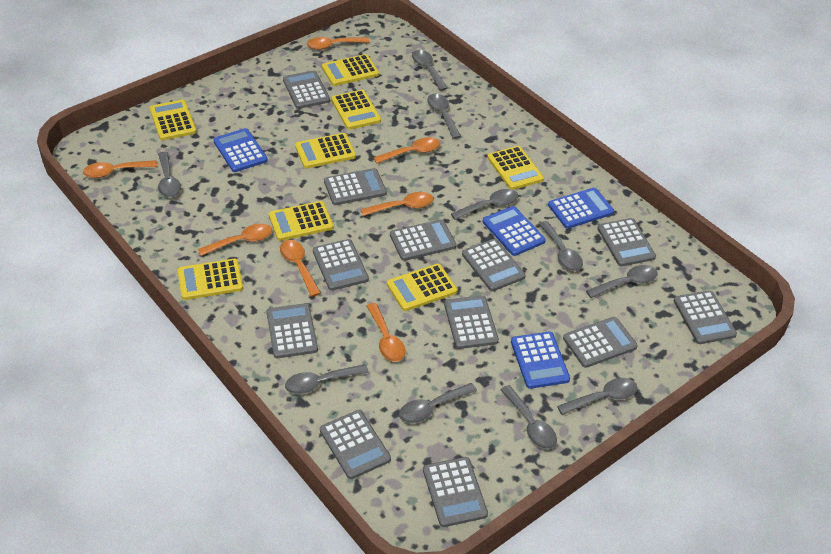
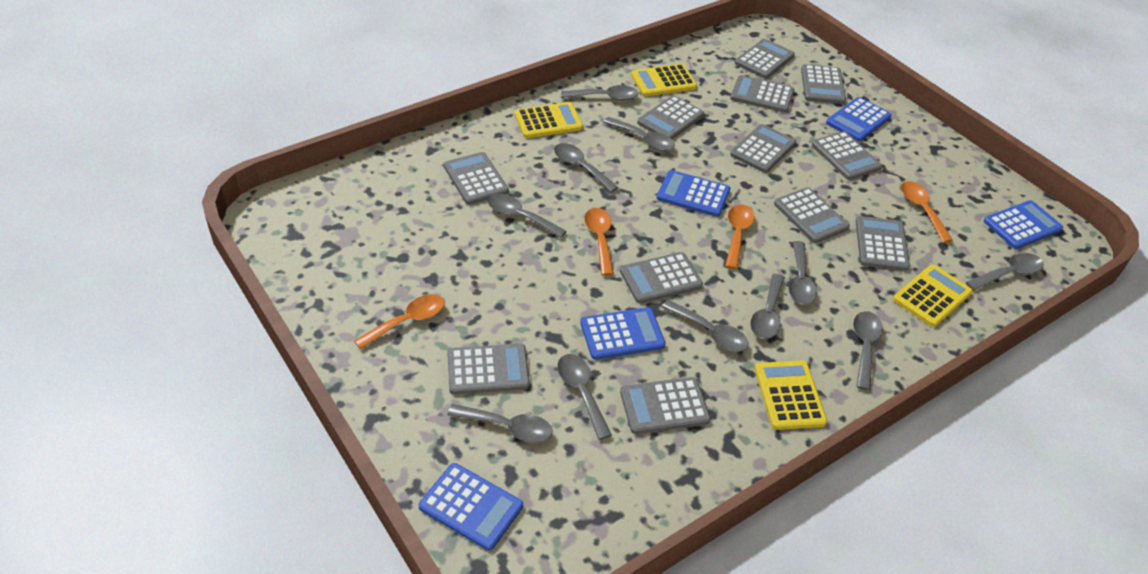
blue calculator: 4 -> 5
grey spoon: 10 -> 11
orange spoon: 7 -> 4
yellow calculator: 8 -> 4

